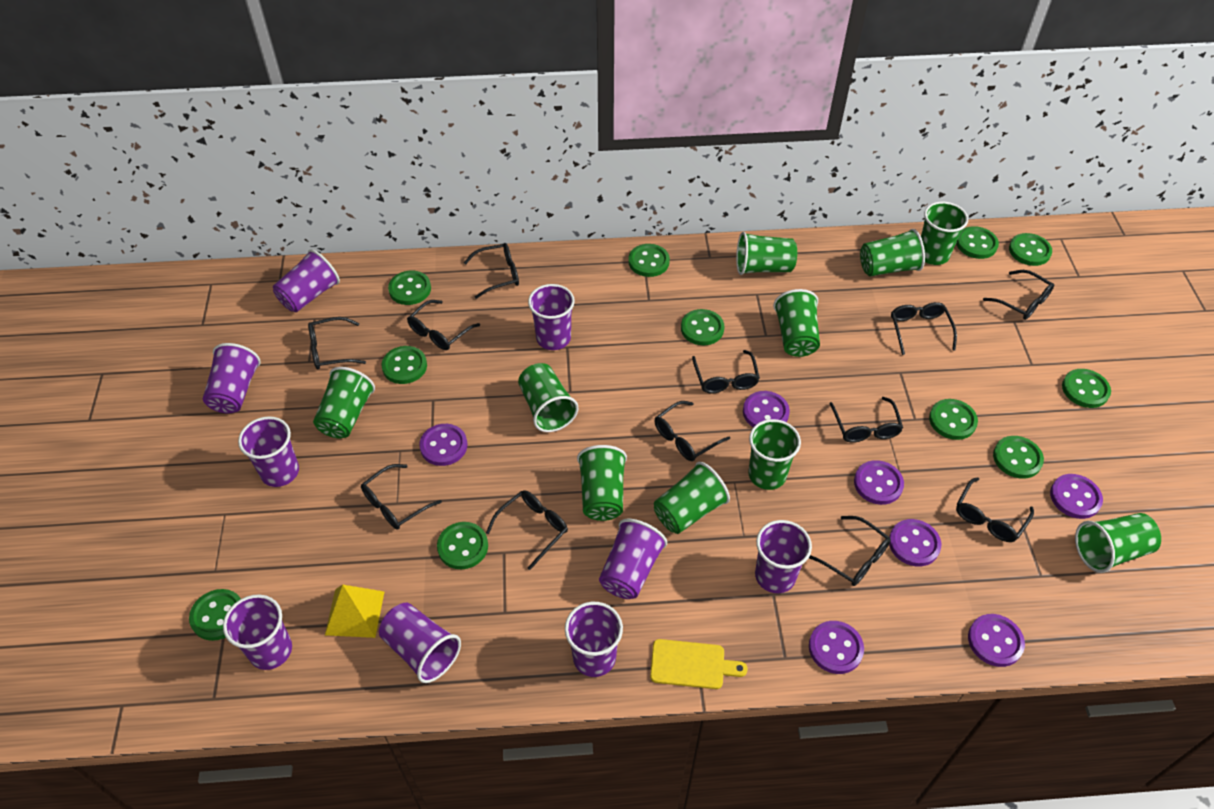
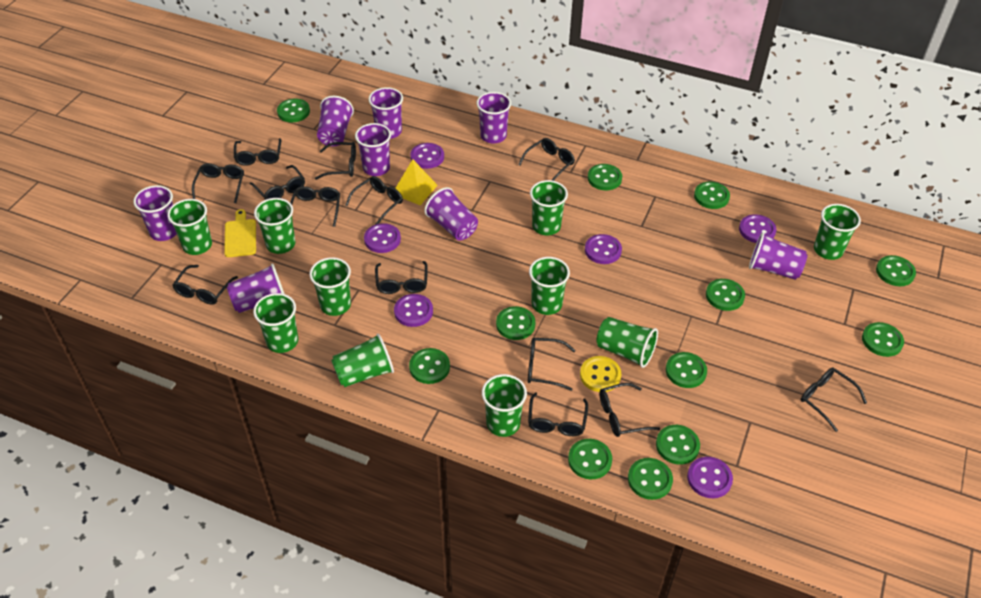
black glasses: 12 -> 13
green button: 11 -> 12
purple button: 7 -> 6
purple cup: 9 -> 8
yellow button: 0 -> 1

